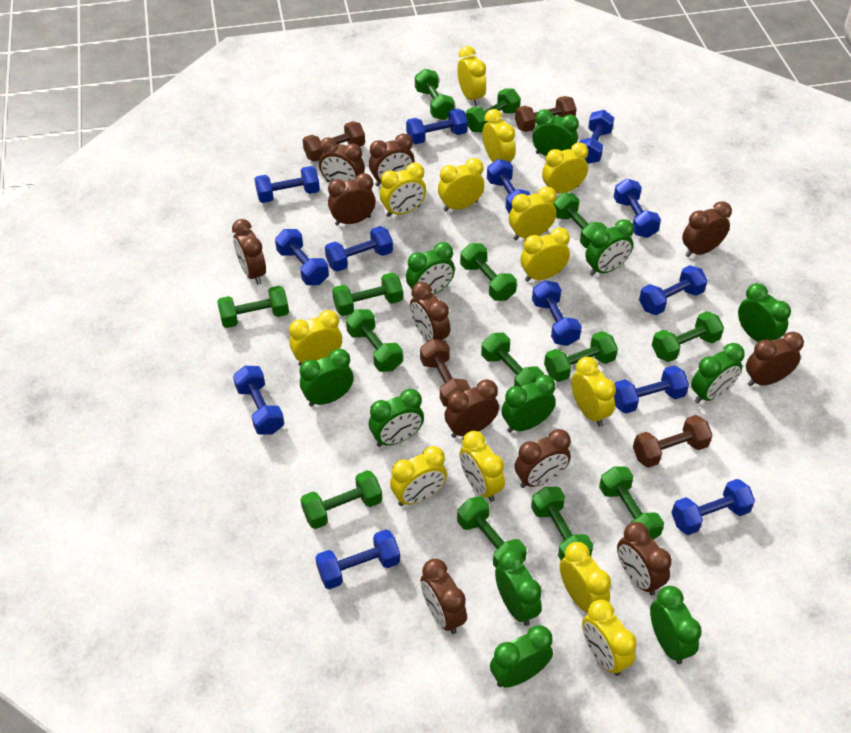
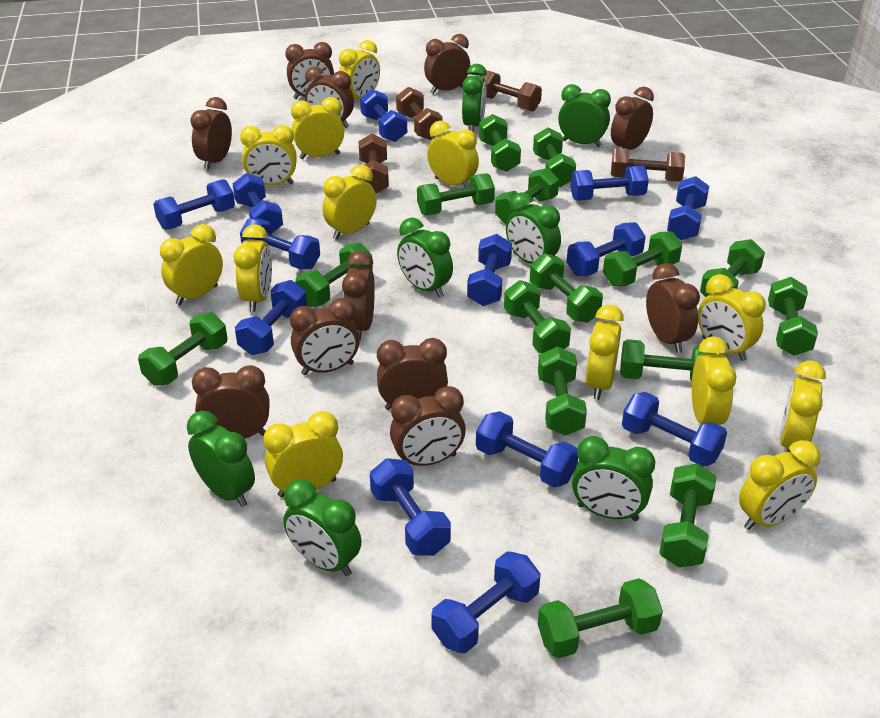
green clock: 11 -> 7
green dumbbell: 14 -> 15

